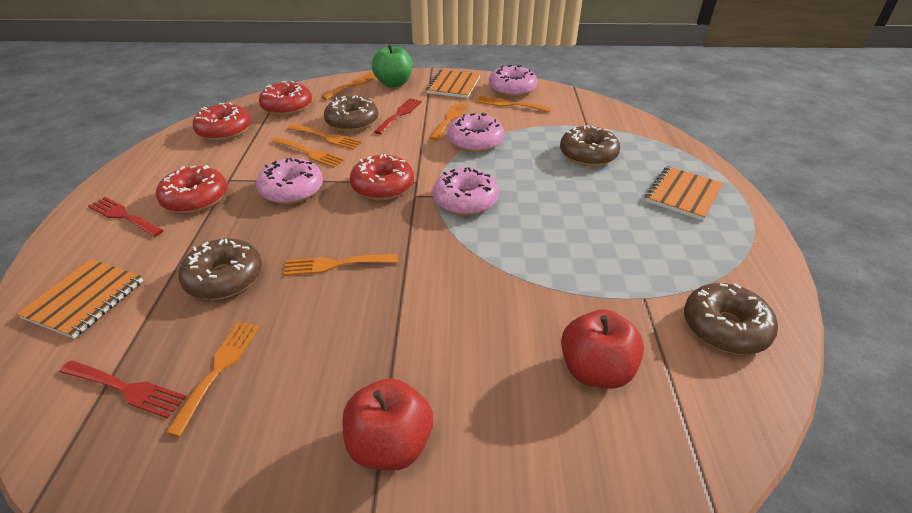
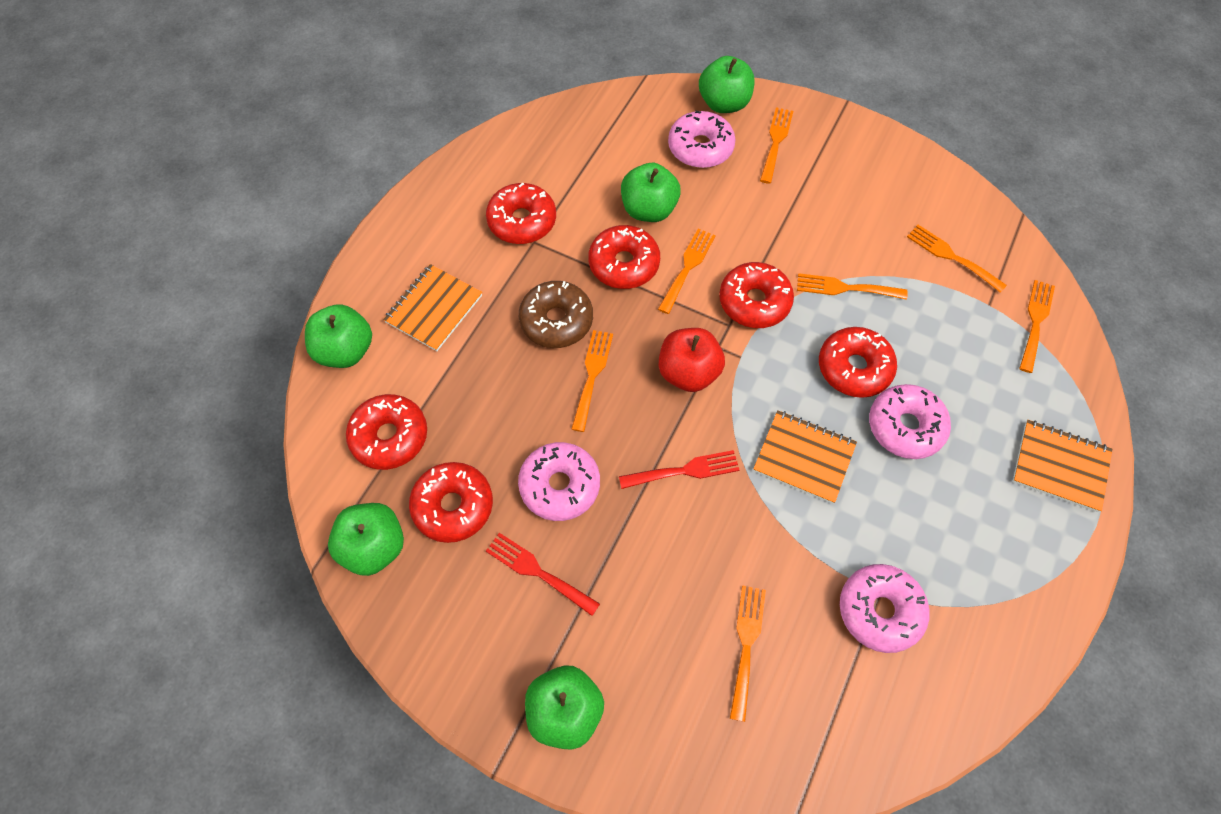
brown donut: 4 -> 1
green apple: 1 -> 5
red apple: 2 -> 1
red donut: 4 -> 6
red fork: 3 -> 2

